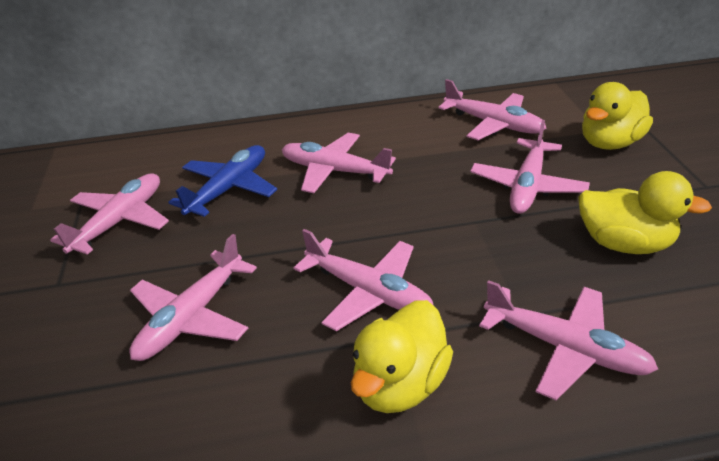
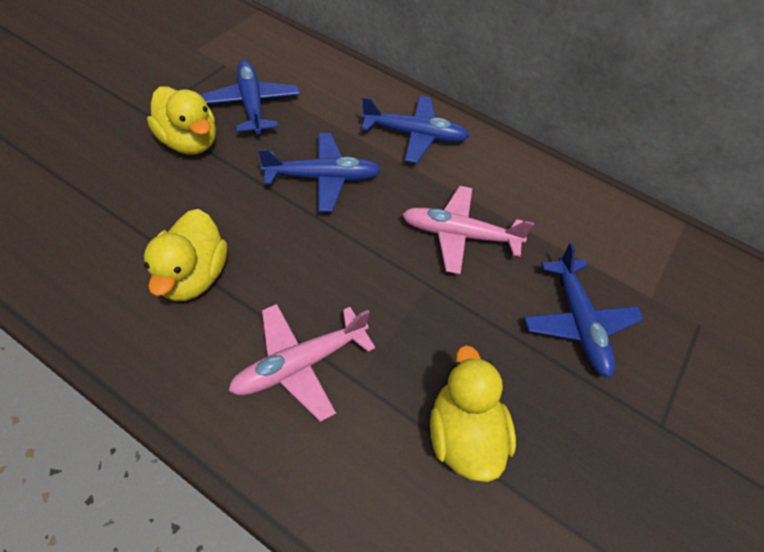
blue plane: 1 -> 4
pink plane: 7 -> 2

